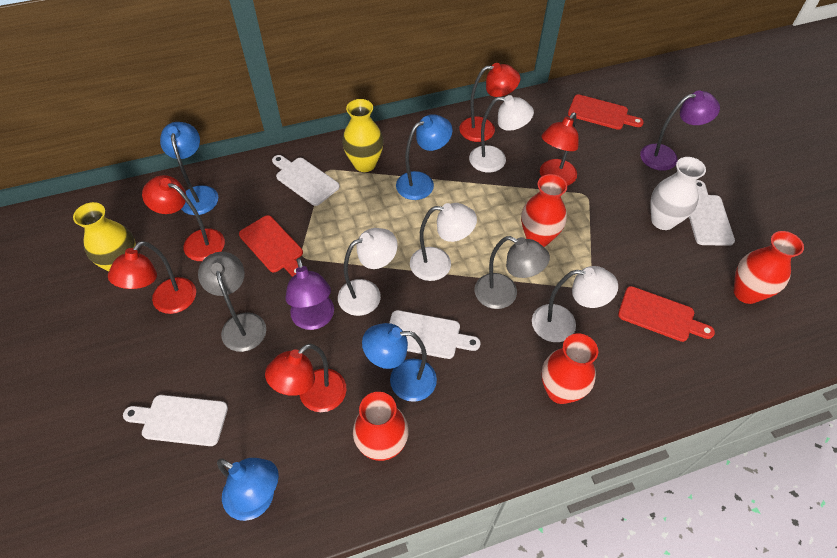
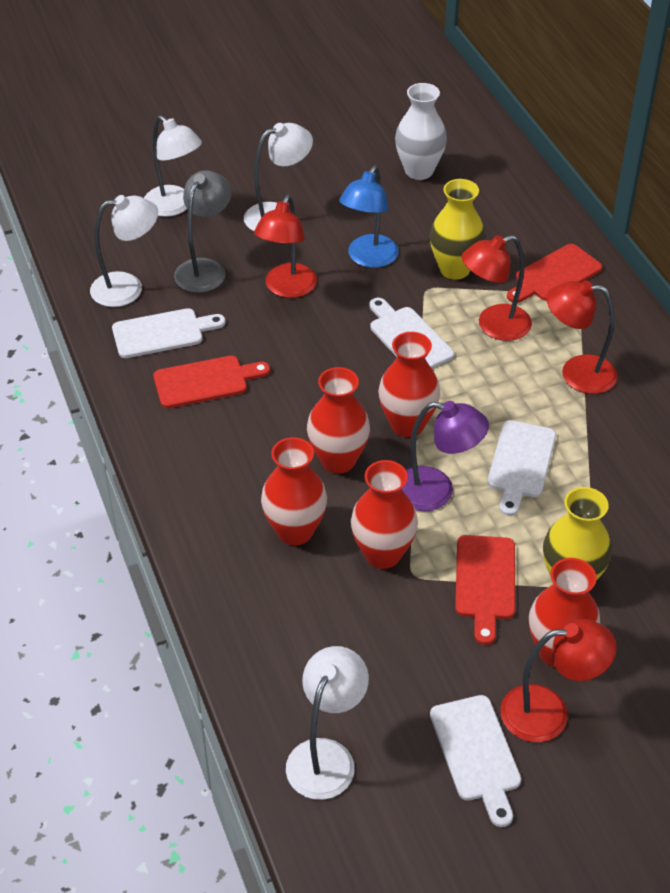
blue lamp: 4 -> 1
grey lamp: 2 -> 1
purple lamp: 2 -> 1
red lamp: 5 -> 4
red vase: 4 -> 5

